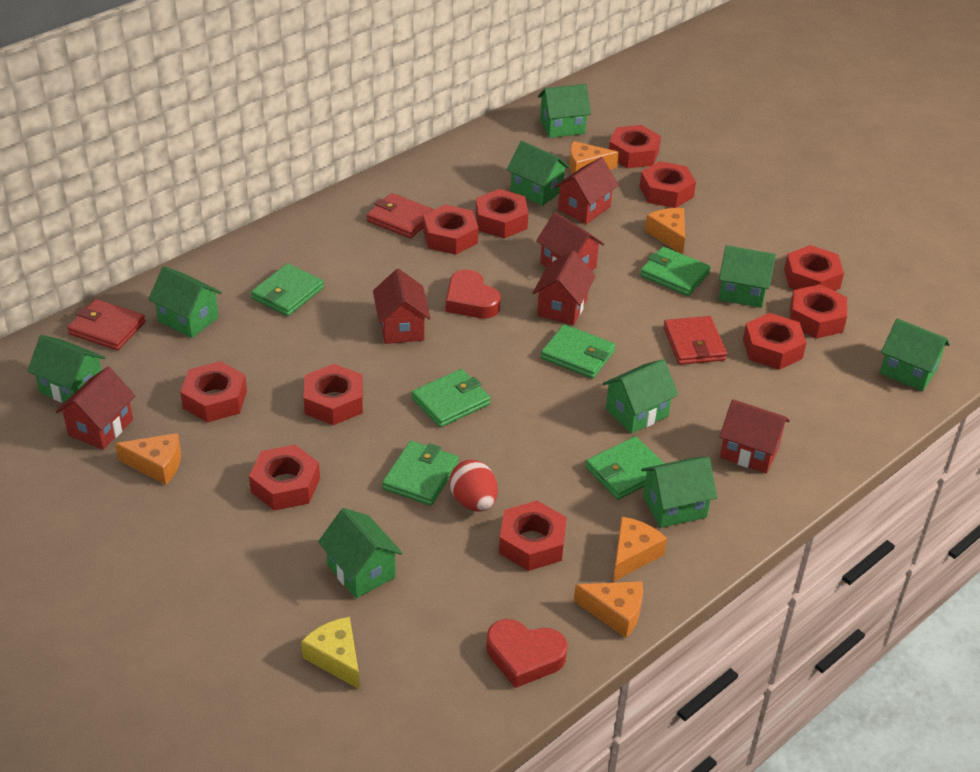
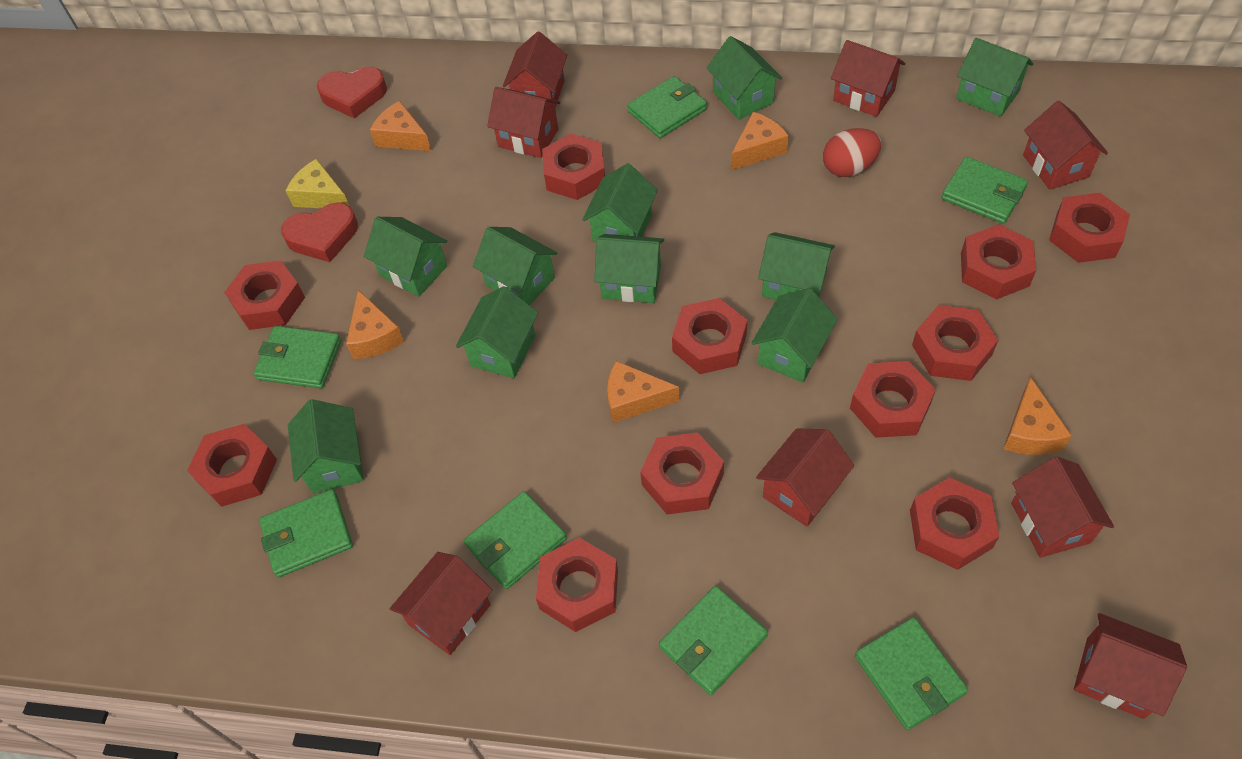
green house: 9 -> 10
green wallet: 6 -> 7
red house: 6 -> 8
red wallet: 3 -> 0

